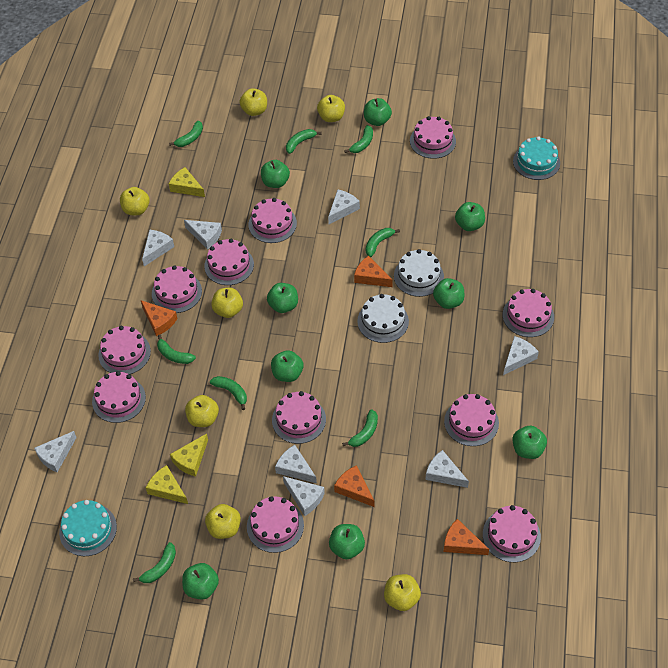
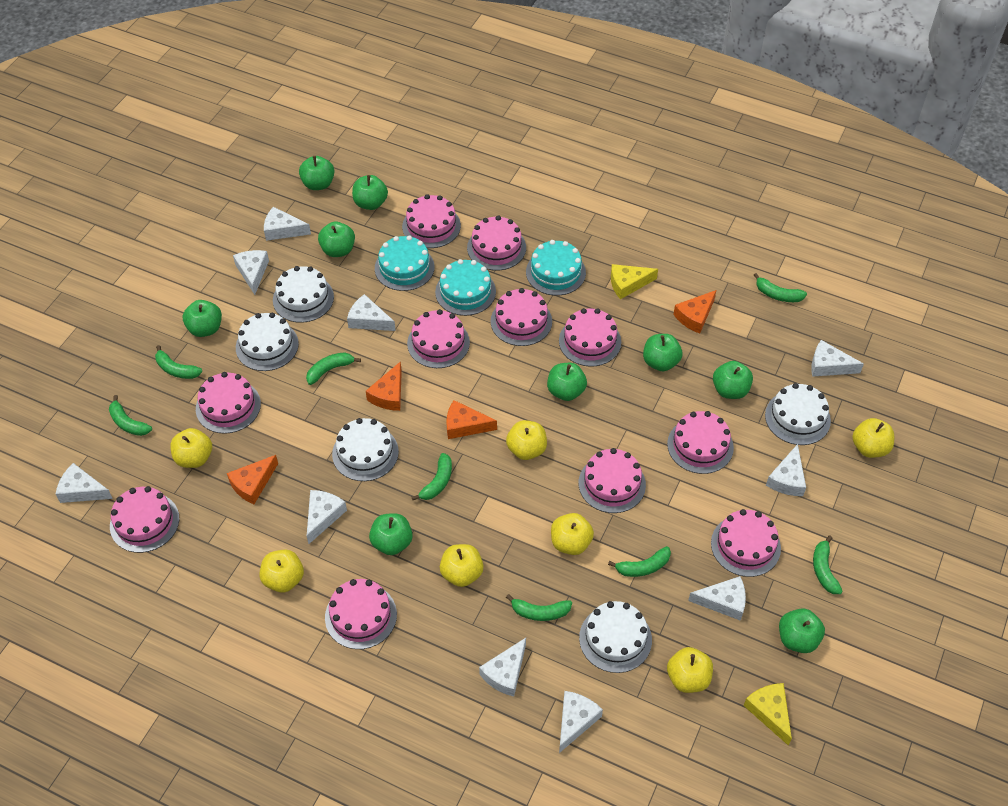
turquoise cake: 2 -> 3
white cake: 2 -> 5
white cheese: 8 -> 10
yellow cheese: 3 -> 2

